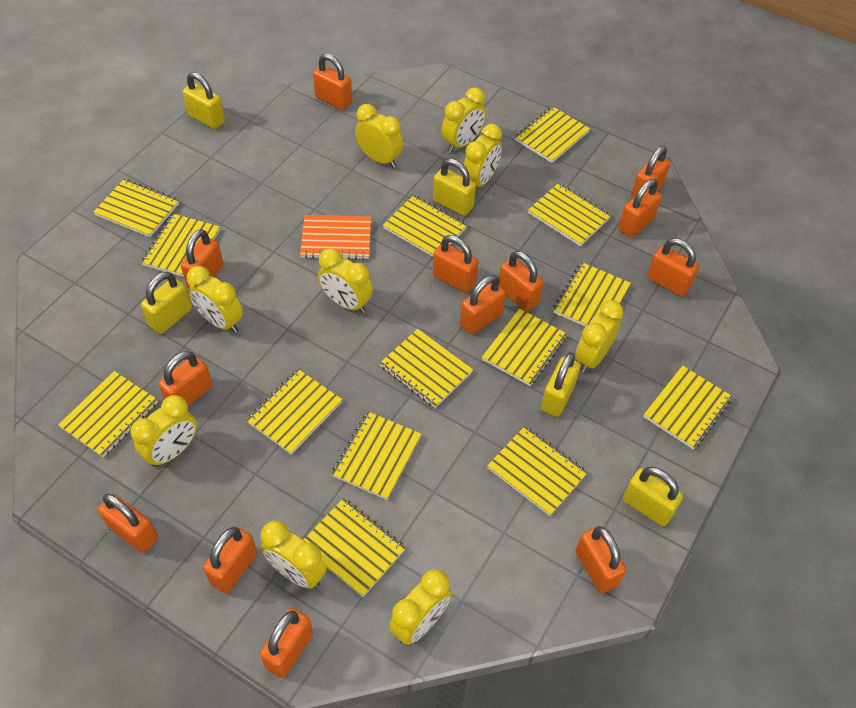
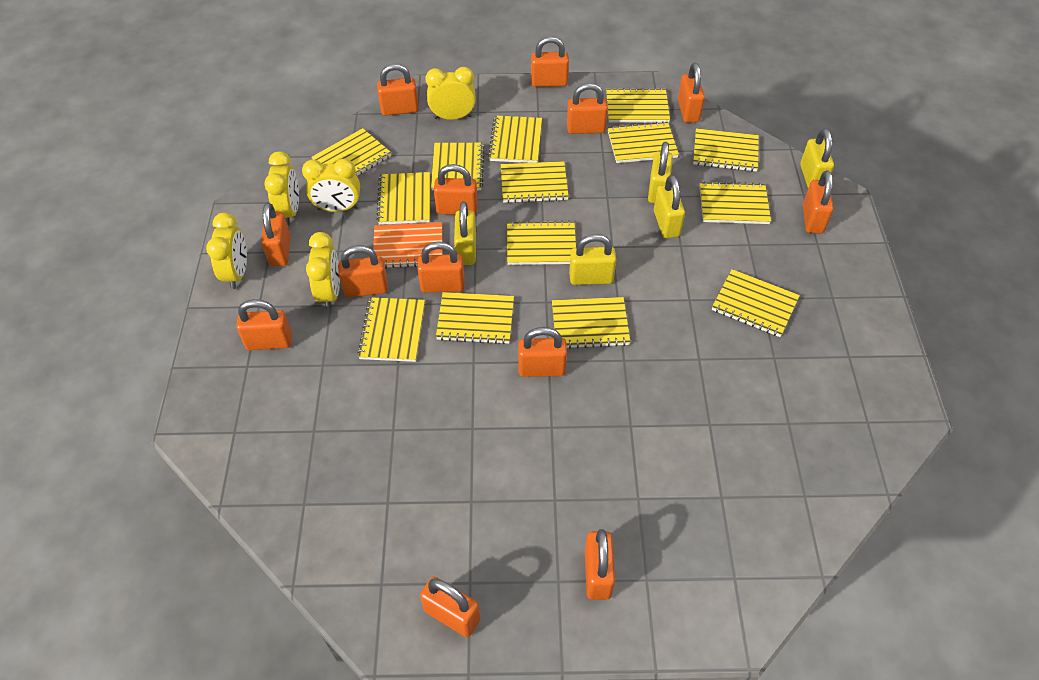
yellow clock: 9 -> 5

